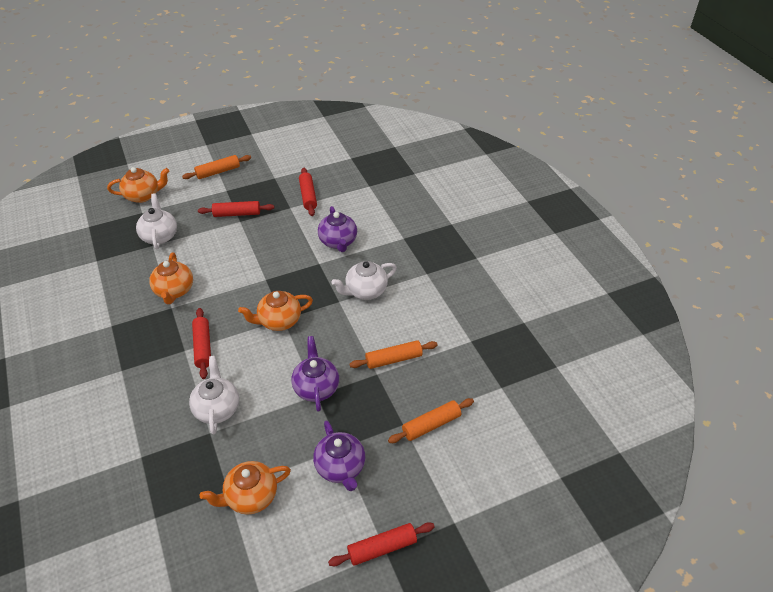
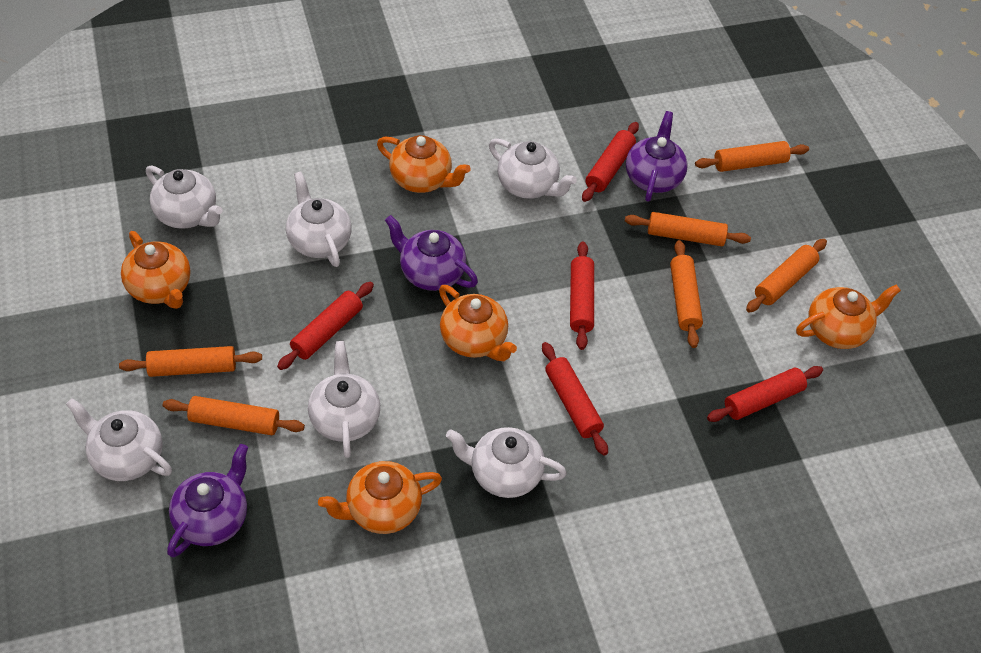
orange rolling pin: 3 -> 6
orange teapot: 4 -> 5
red rolling pin: 4 -> 5
white teapot: 3 -> 6

